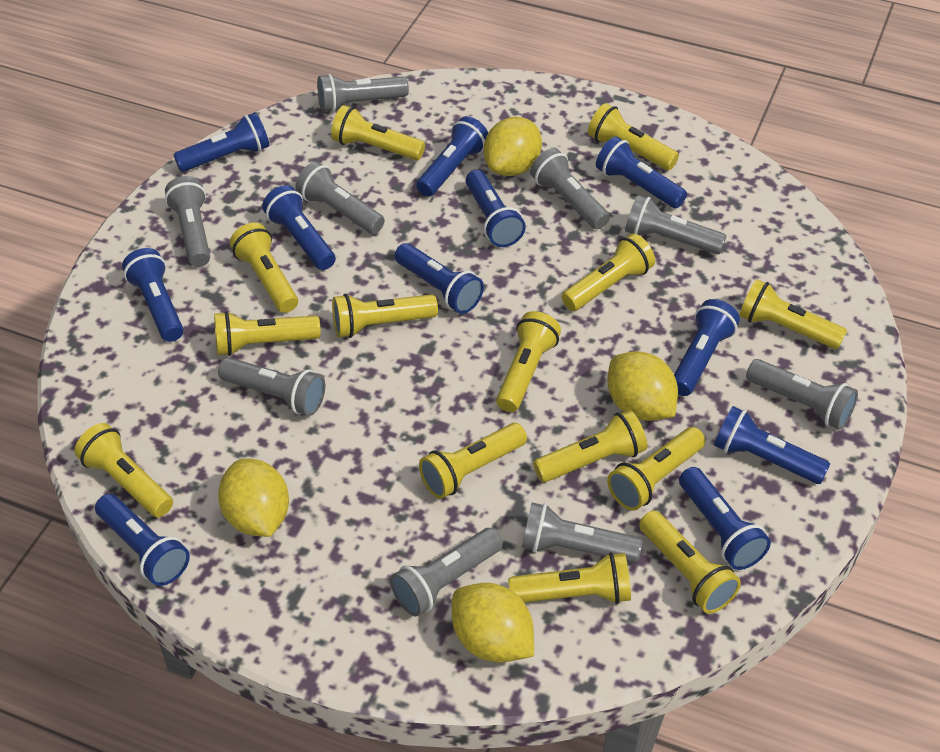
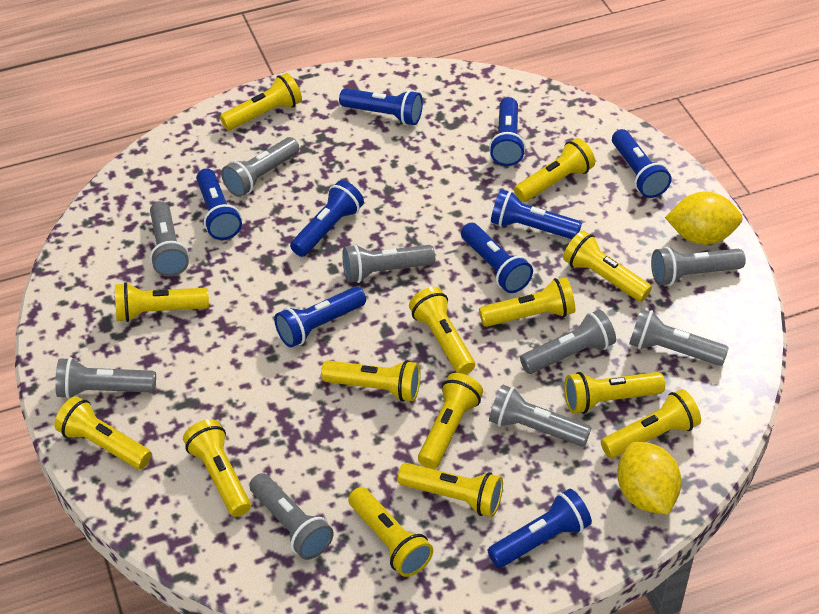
blue flashlight: 11 -> 9
yellow lemon: 4 -> 2

